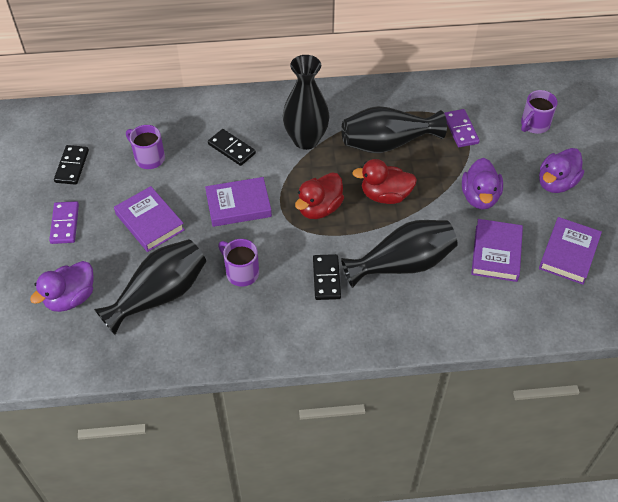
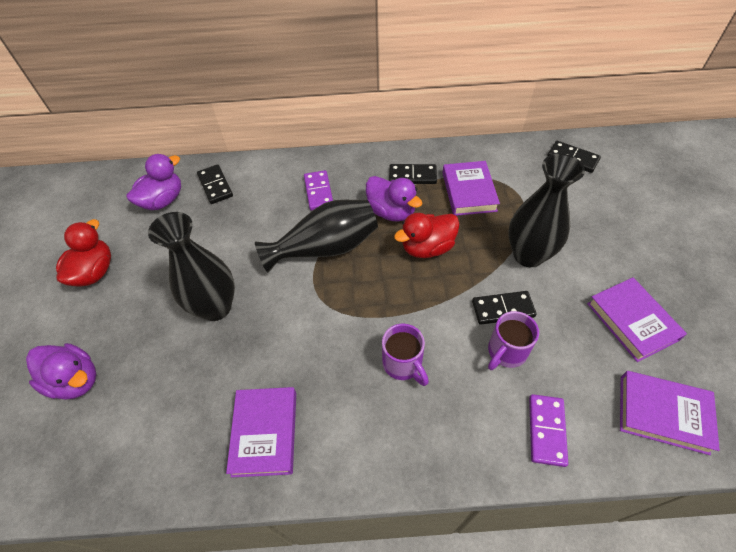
black domino: 3 -> 4
black vase: 4 -> 3
purple mug: 3 -> 2

